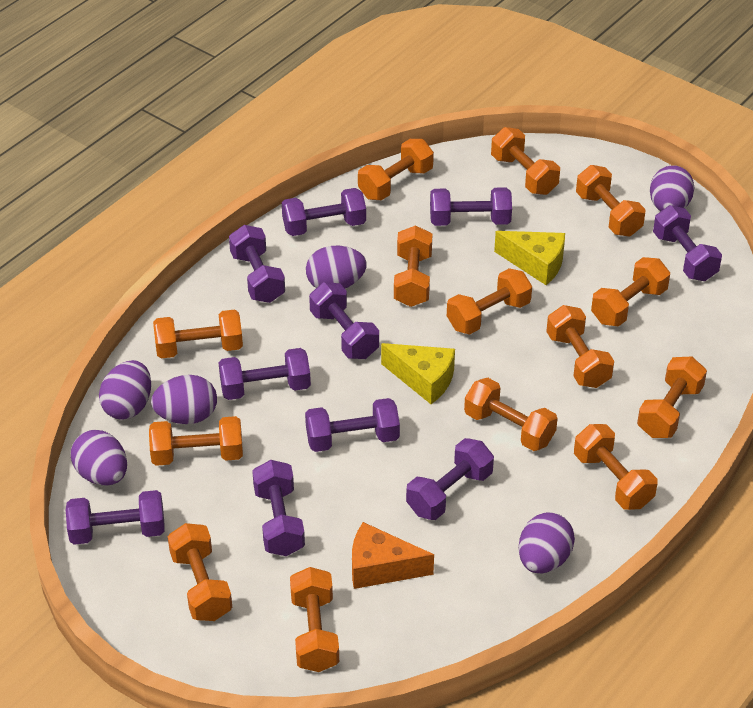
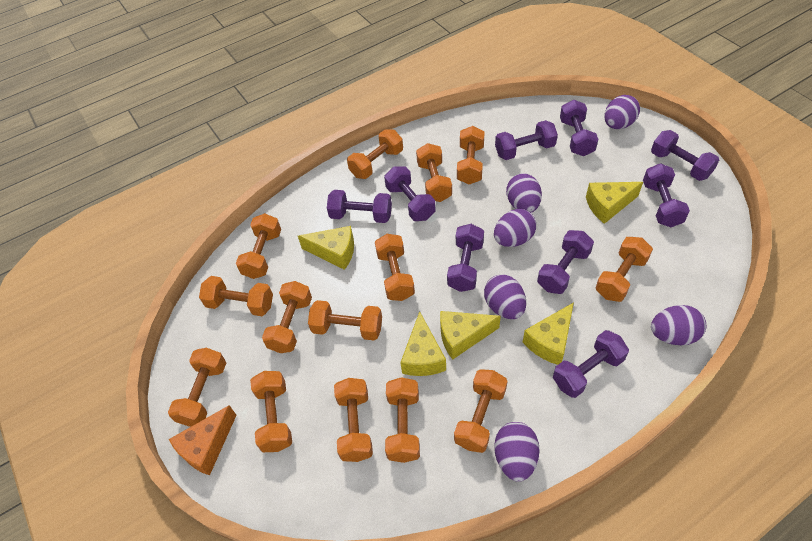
purple dumbbell: 10 -> 9
yellow cheese: 2 -> 5

